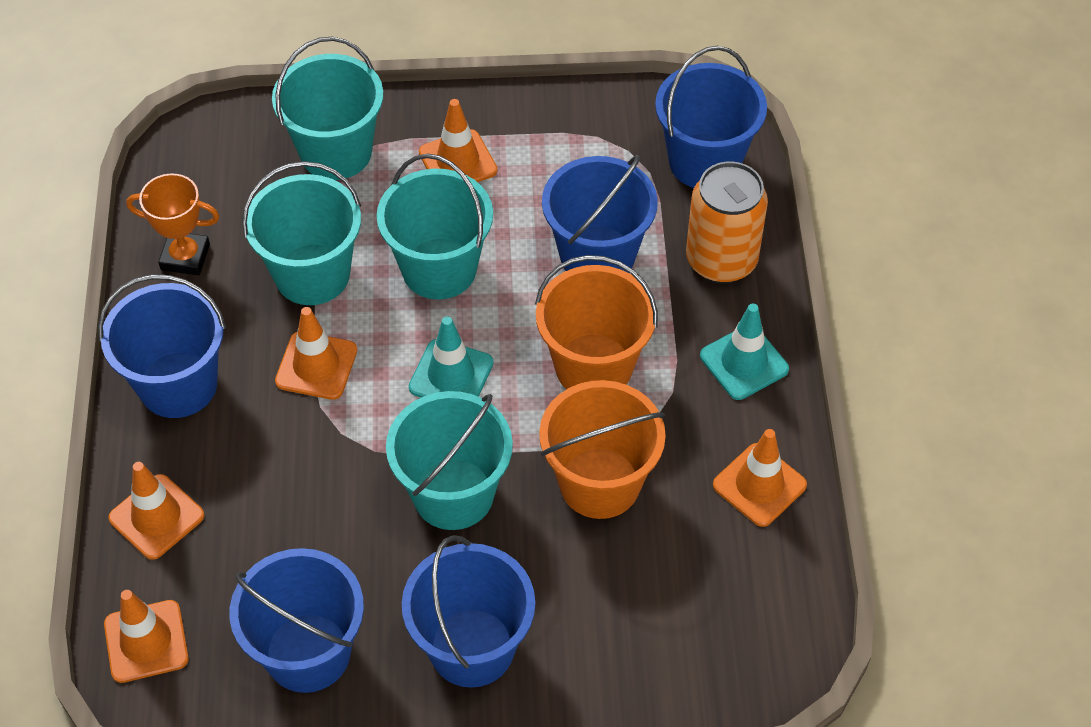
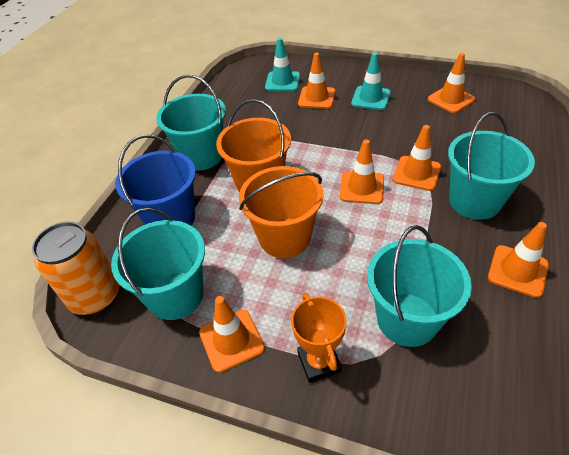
blue bucket: 5 -> 1
orange traffic cone: 5 -> 6

